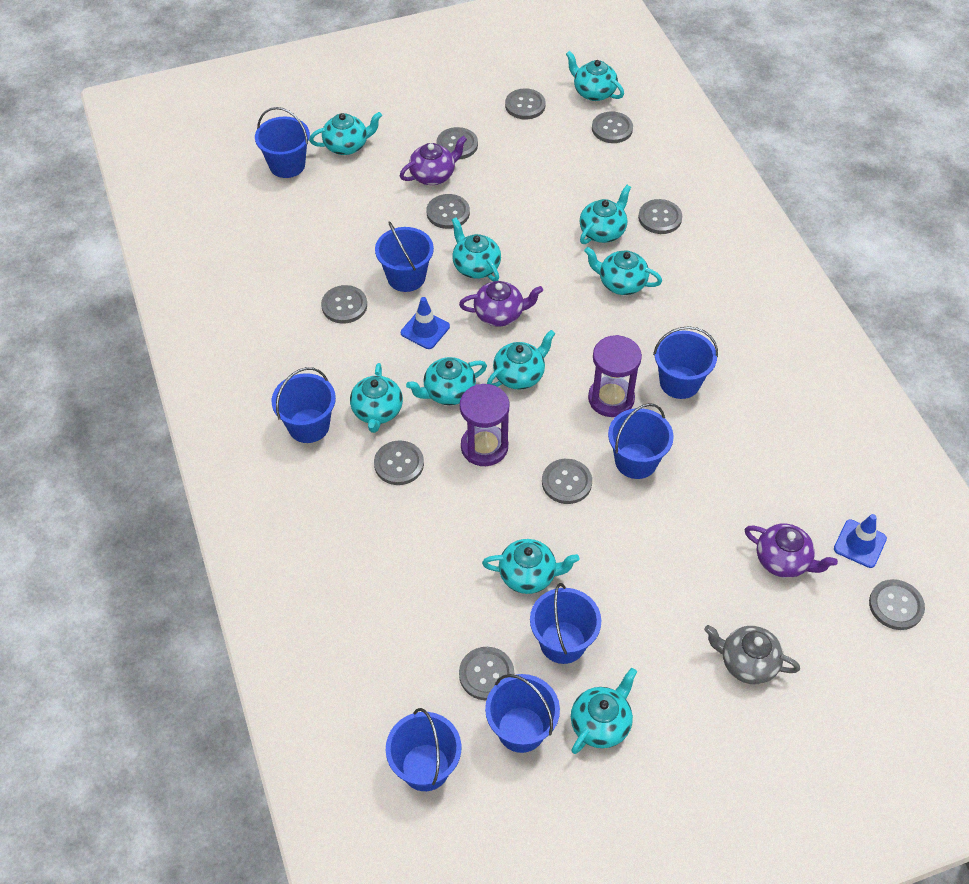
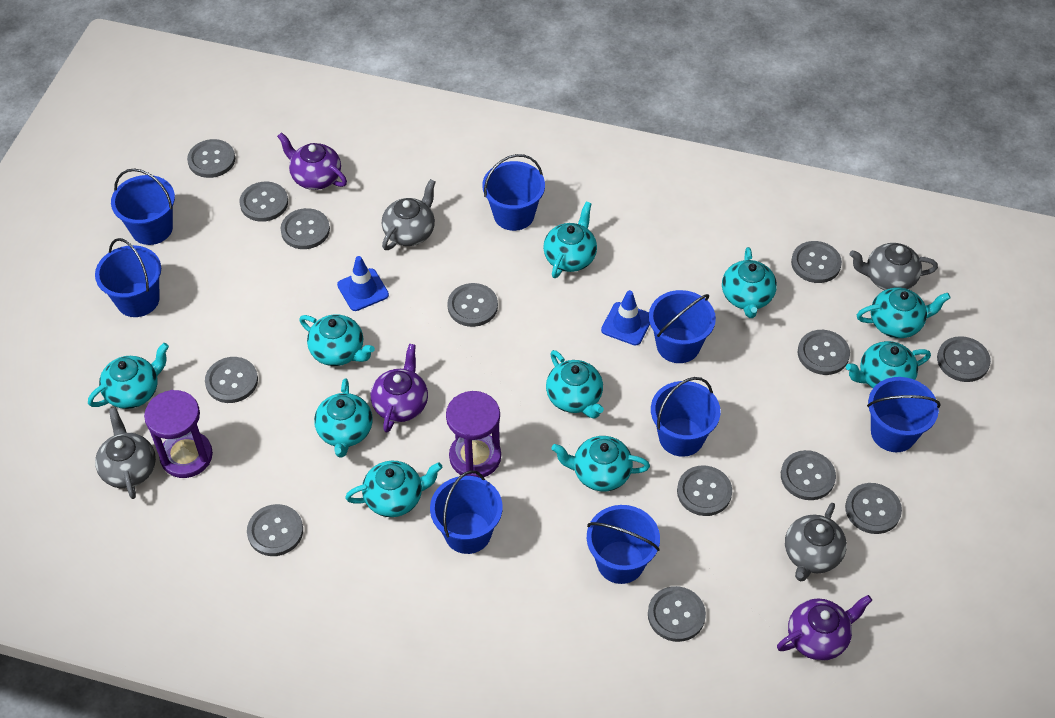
grey button: 10 -> 13
grey teapot: 1 -> 4

